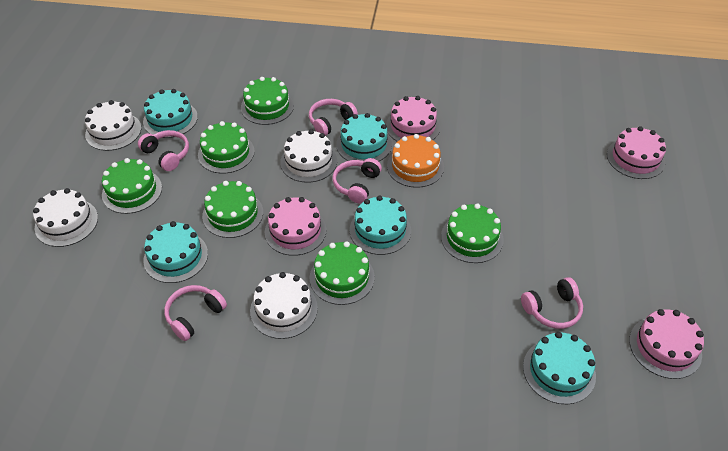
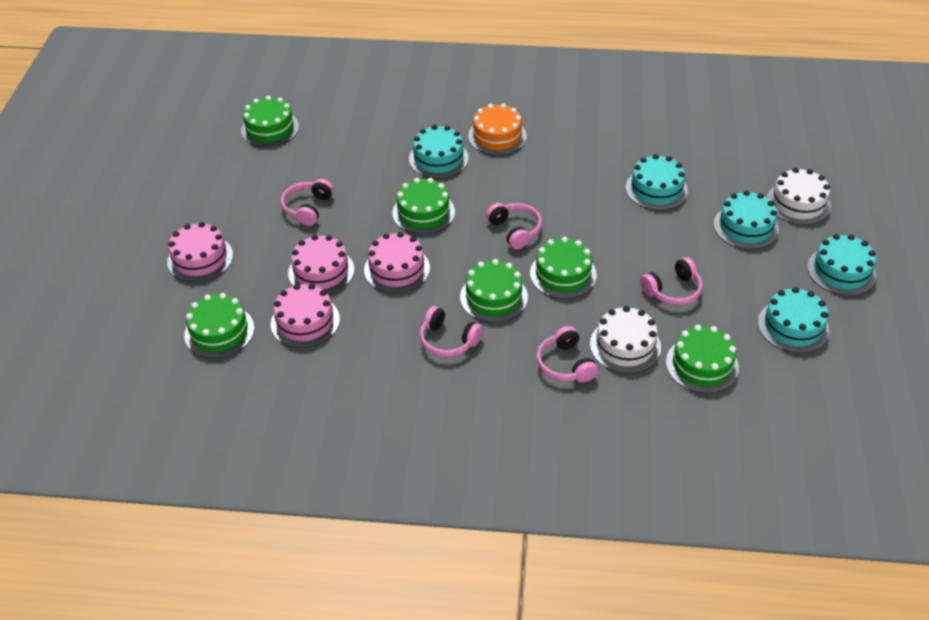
white cake: 4 -> 2

